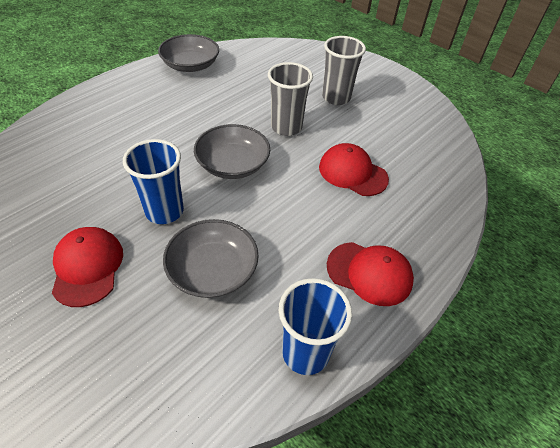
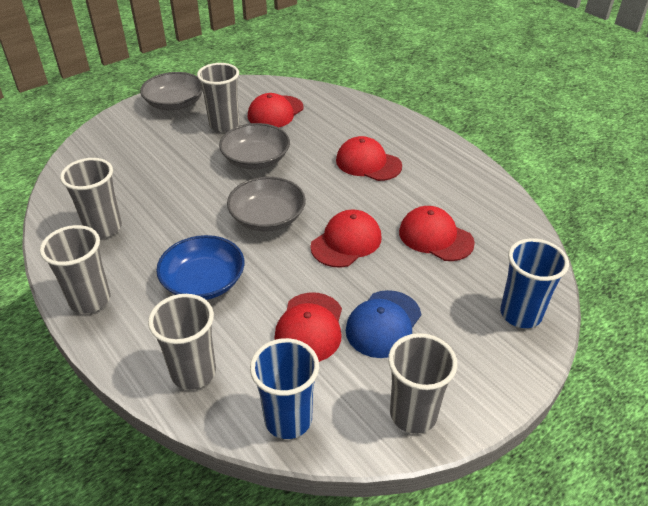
blue bowl: 0 -> 1
blue cap: 0 -> 1
grey cup: 2 -> 5
red cap: 3 -> 5

